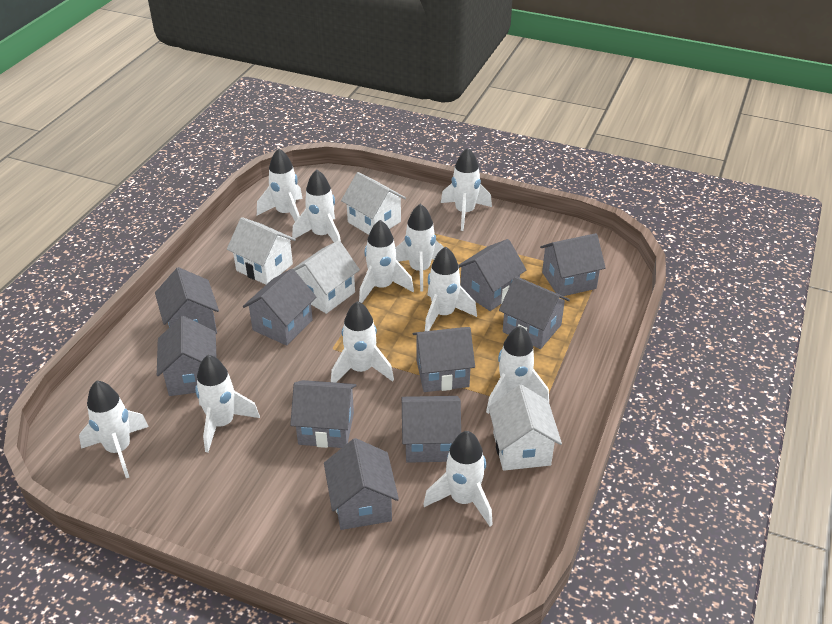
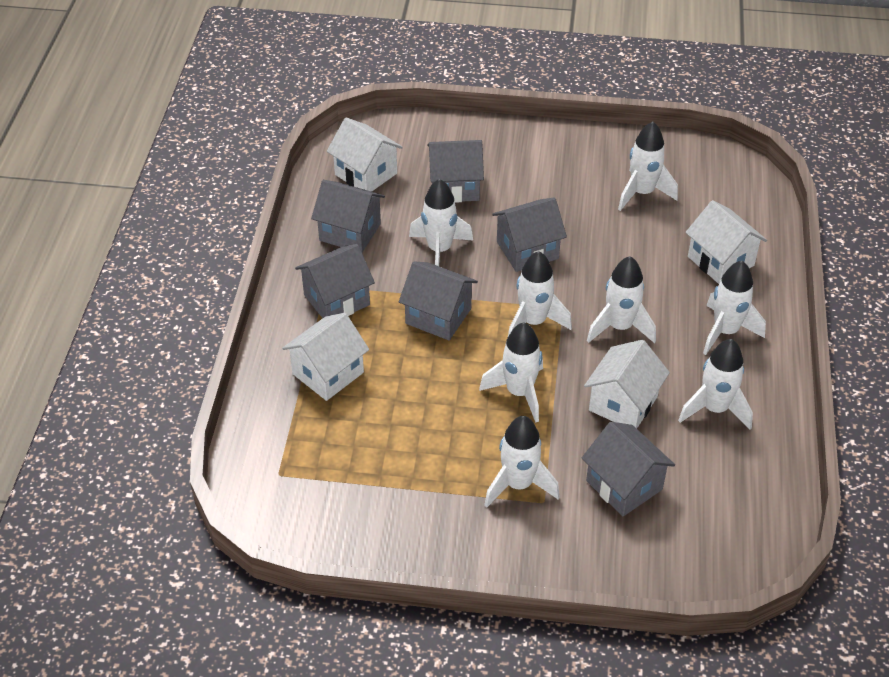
grey house: 10 -> 6
white rocket: 11 -> 8

